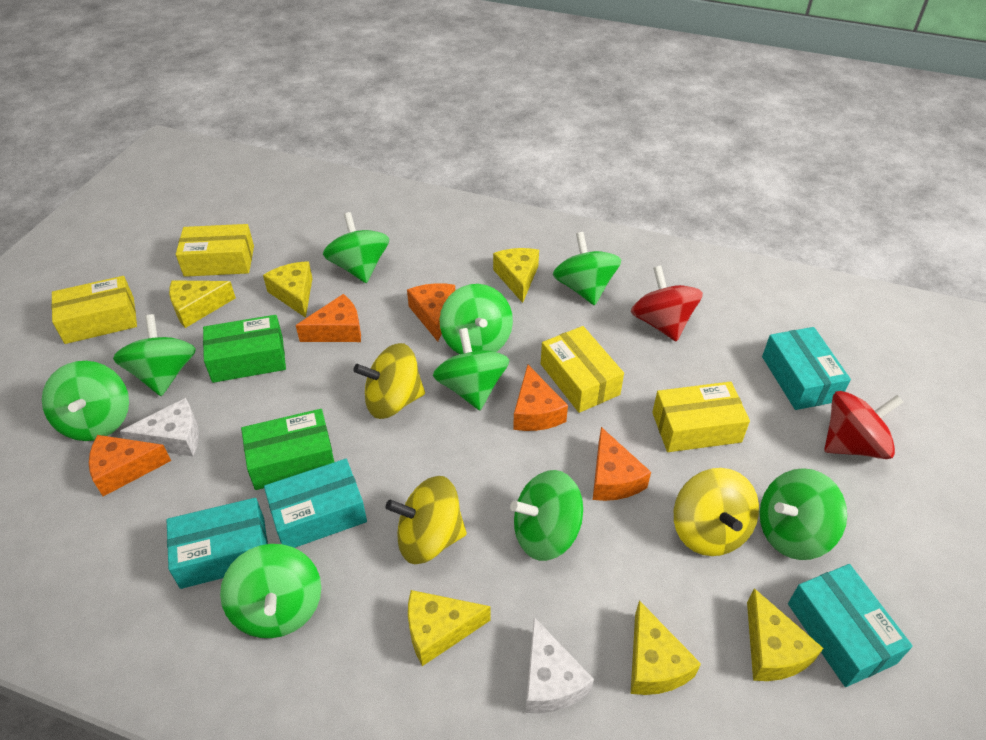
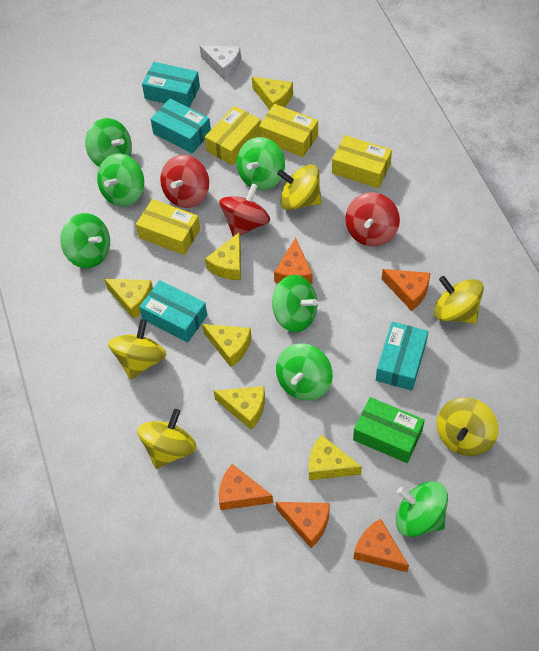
green box: 2 -> 1
green spinning top: 9 -> 7
red spinning top: 2 -> 3
white cheese: 2 -> 1
yellow spinning top: 3 -> 5

